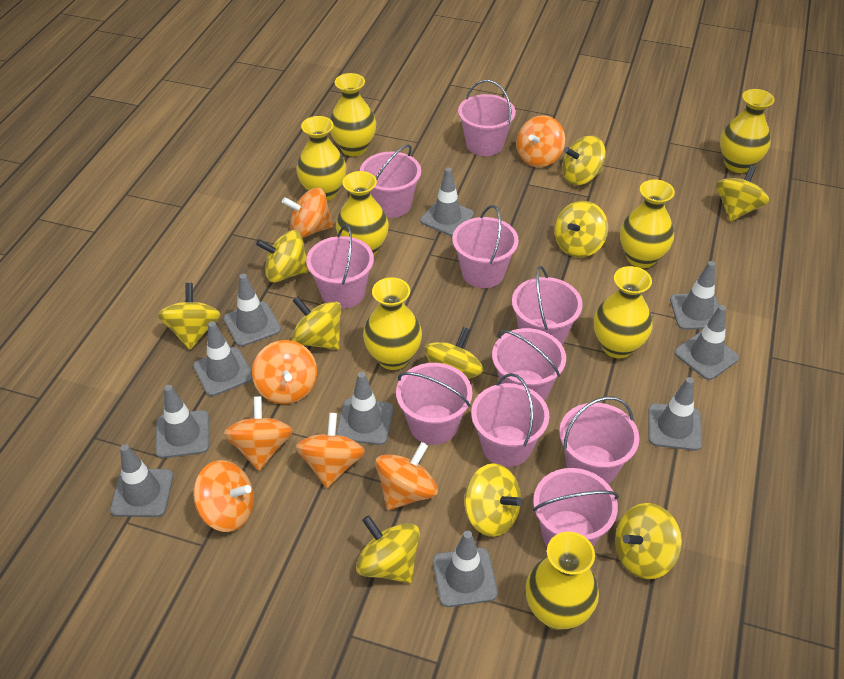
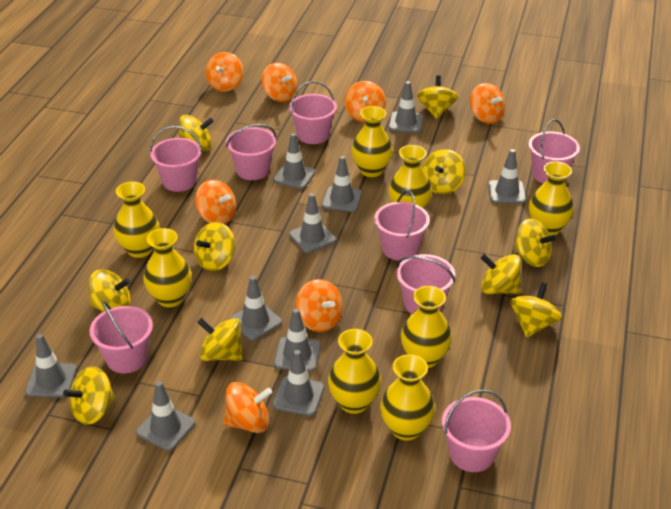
pink bucket: 10 -> 8

